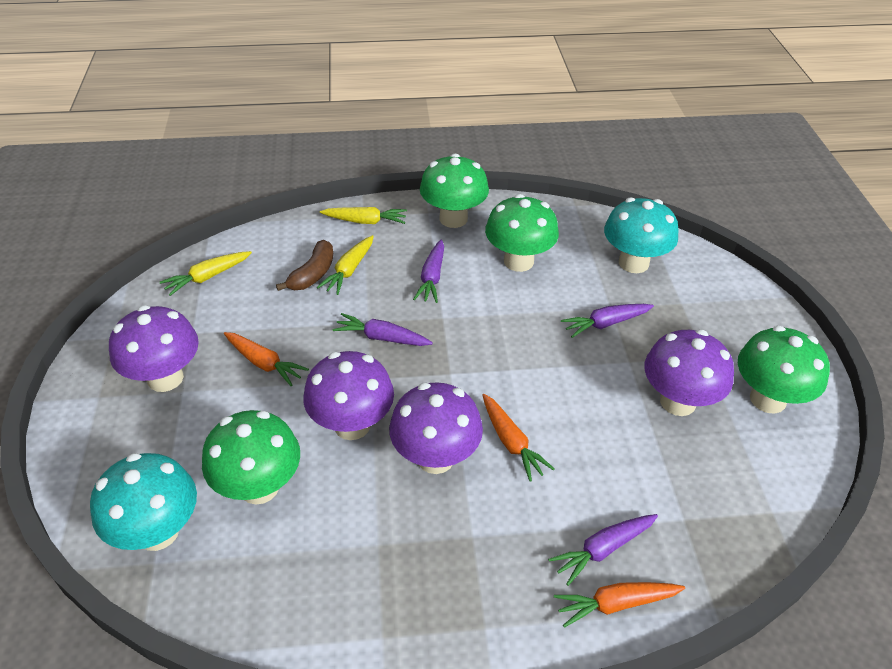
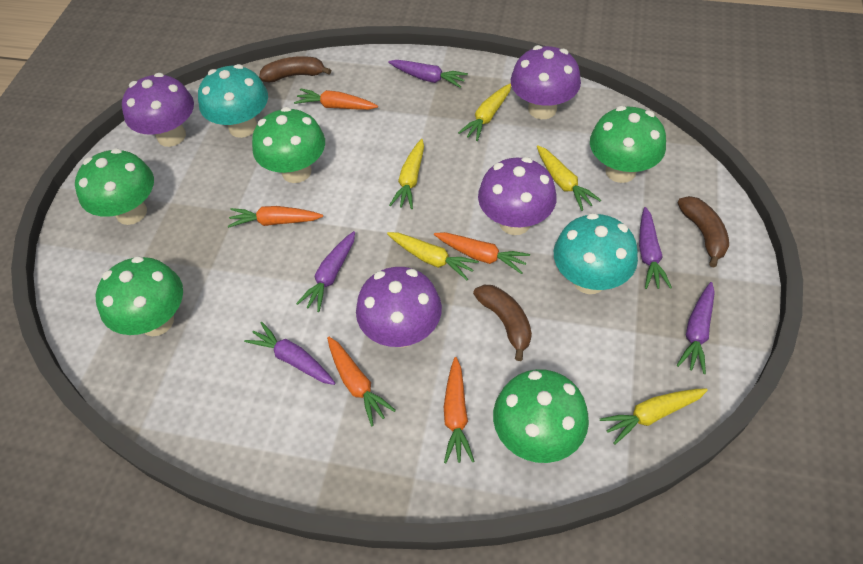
brown banana: 1 -> 3
green mushroom: 4 -> 5
orange carrot: 3 -> 5
purple carrot: 4 -> 5
yellow carrot: 3 -> 5

